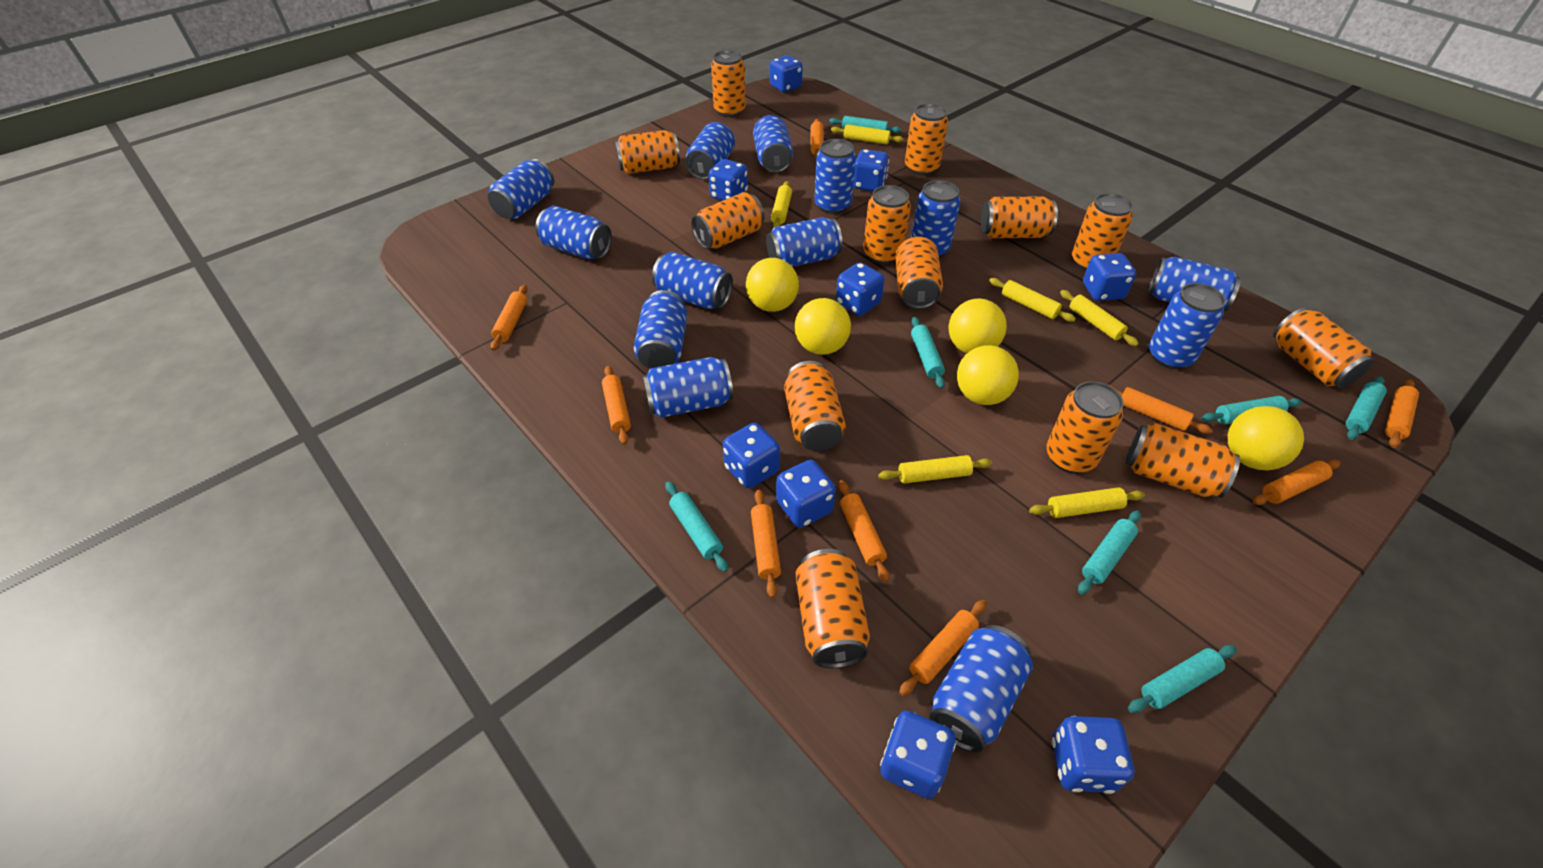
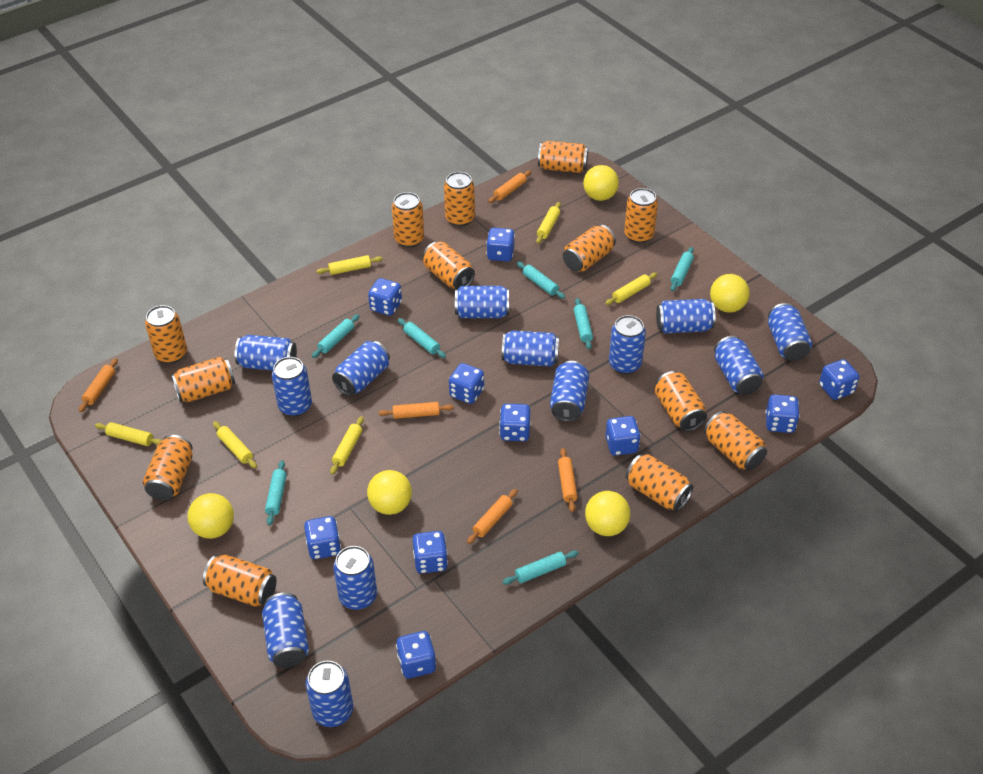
blue dice: 9 -> 10
orange rolling pin: 9 -> 5

